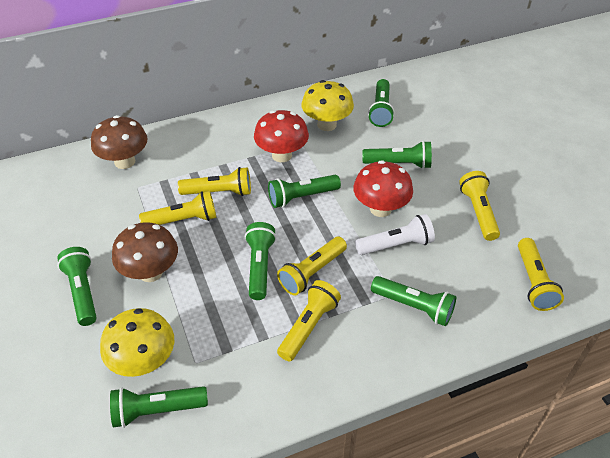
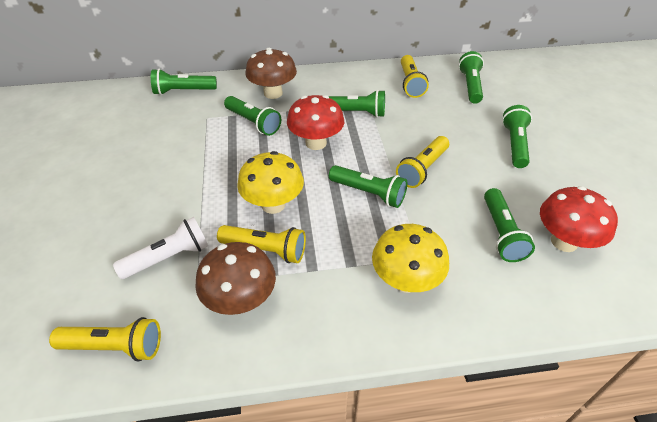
yellow flashlight: 6 -> 4

